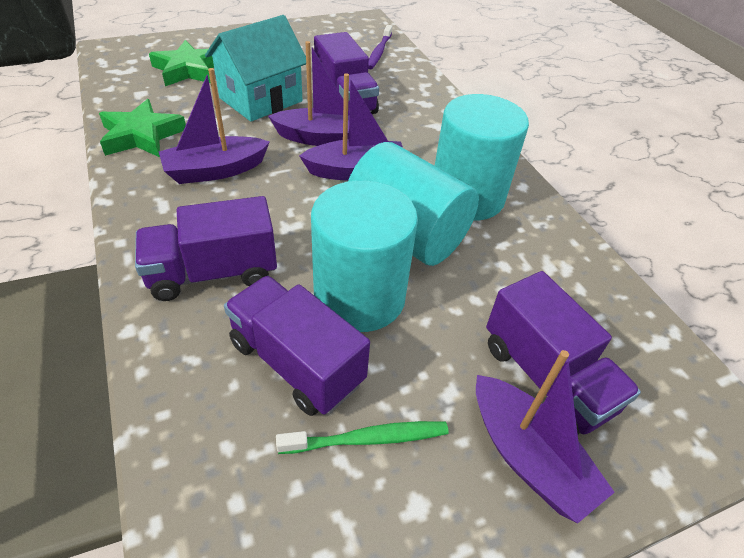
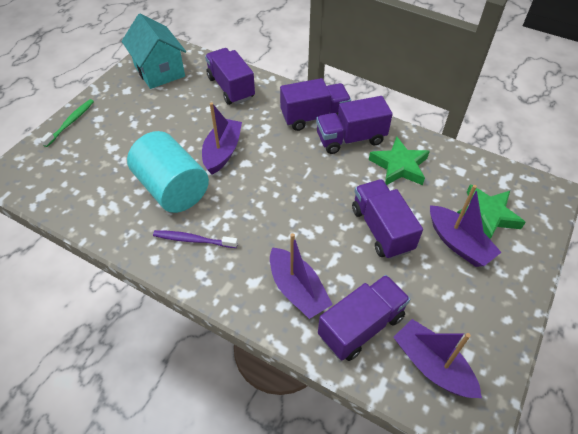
purple truck: 4 -> 5
turquoise cylinder: 3 -> 1

